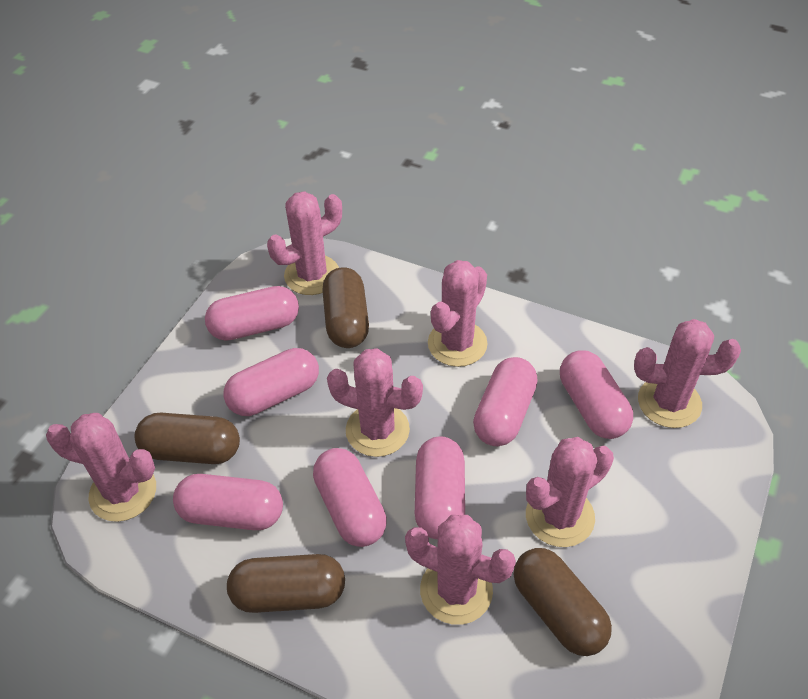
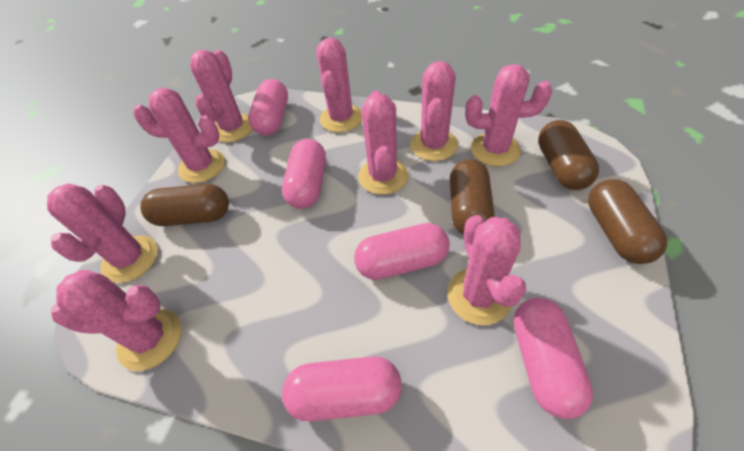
pink cactus: 7 -> 9
pink capsule: 7 -> 5

